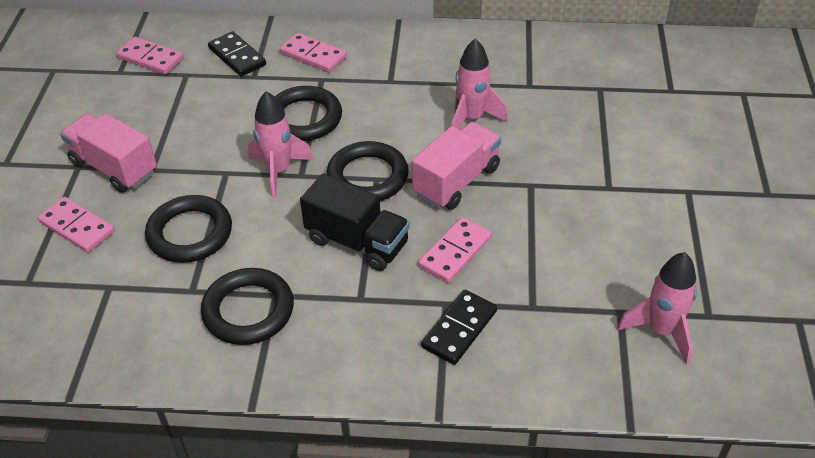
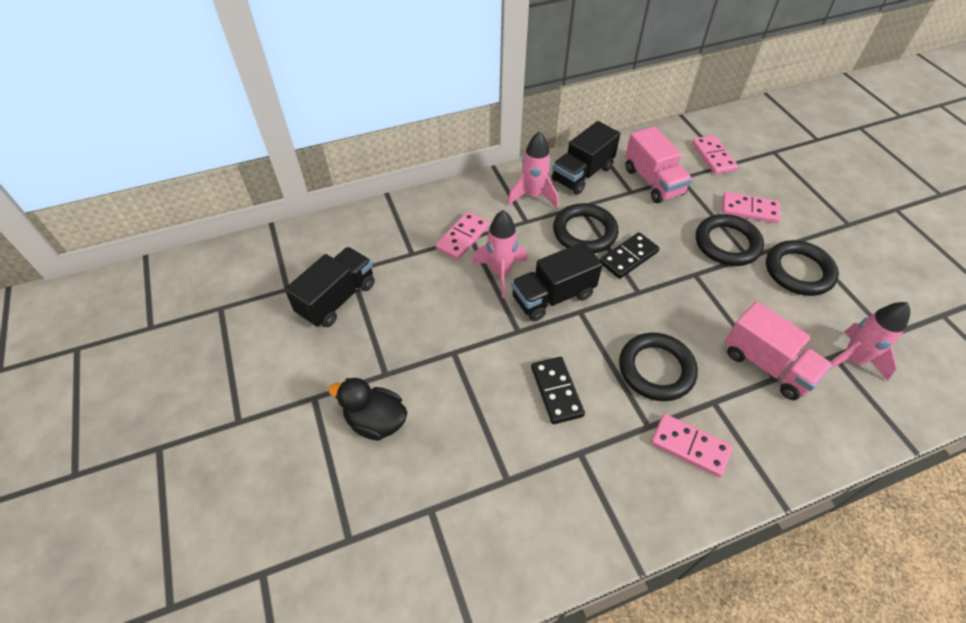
black duck: 0 -> 1
black truck: 1 -> 3

